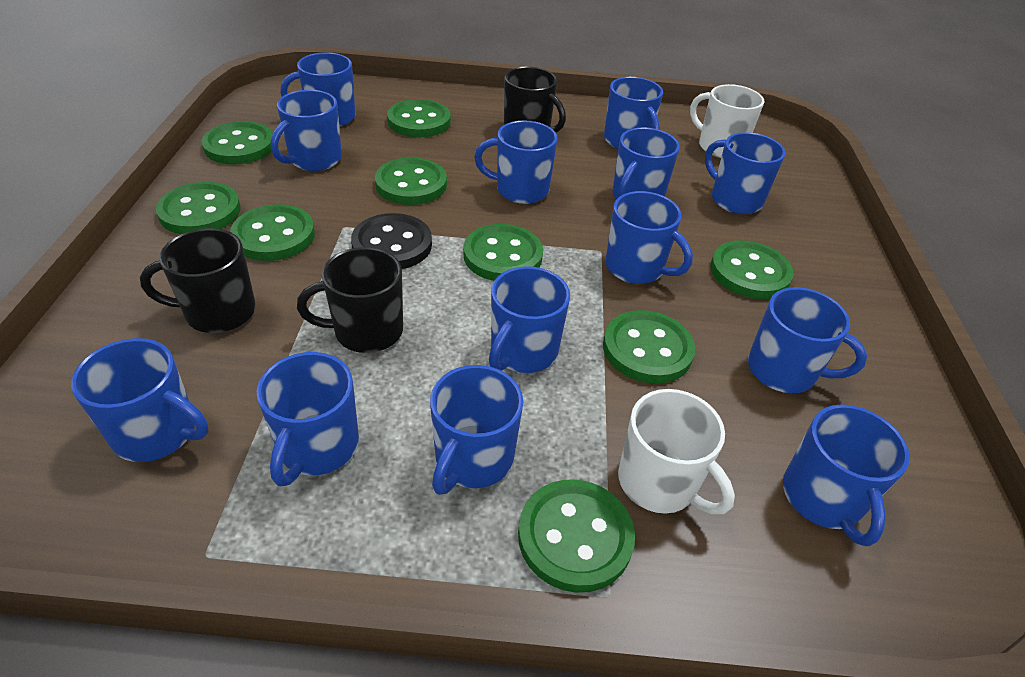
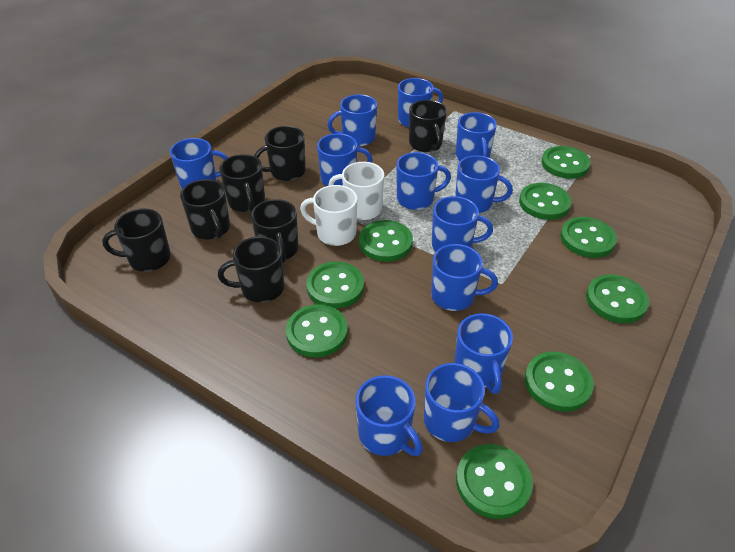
black button: 1 -> 0
black mug: 3 -> 7
blue mug: 13 -> 12

